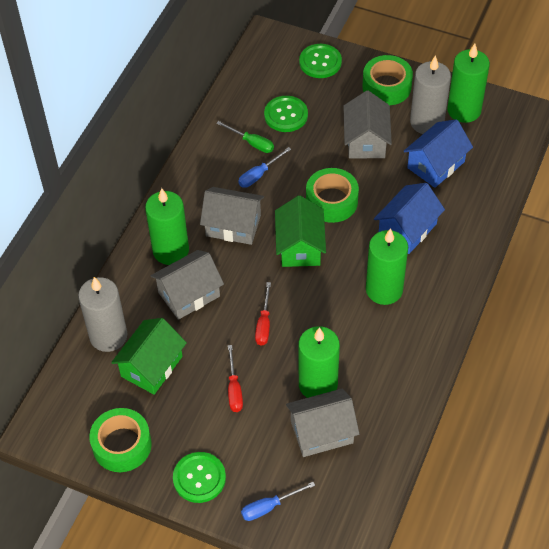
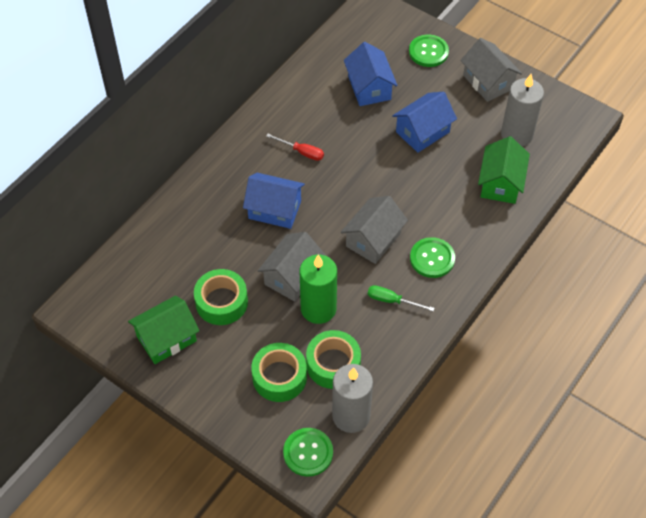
blue house: 2 -> 3
blue screwdriver: 2 -> 0
green candle: 4 -> 1
grey house: 4 -> 3
red screwdriver: 2 -> 1

